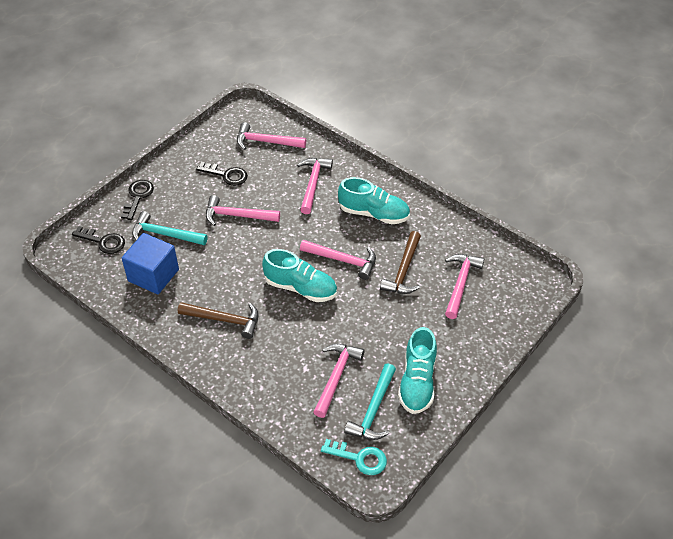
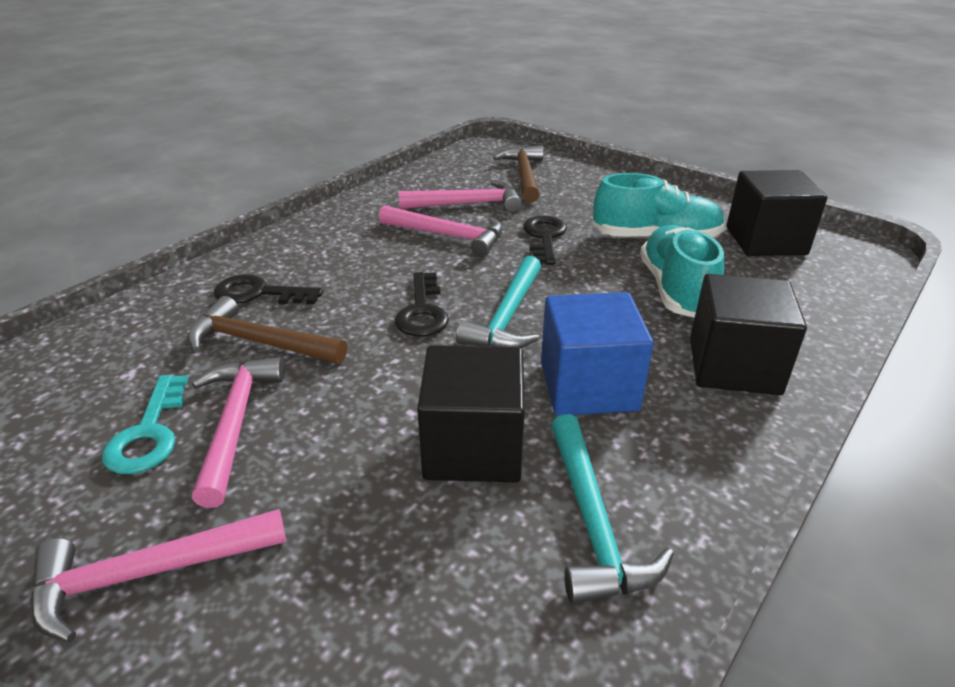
black cube: 0 -> 3
pink hammer: 6 -> 4
turquoise shoe: 3 -> 2

